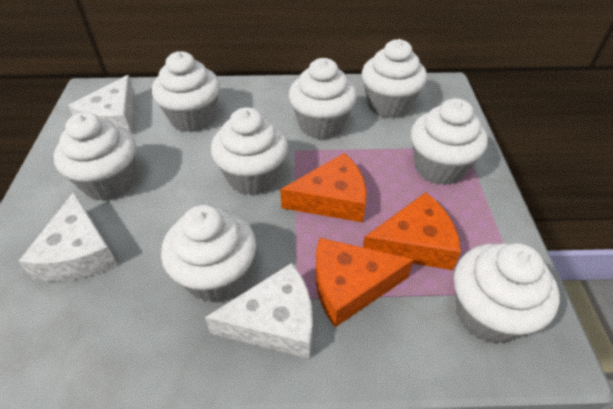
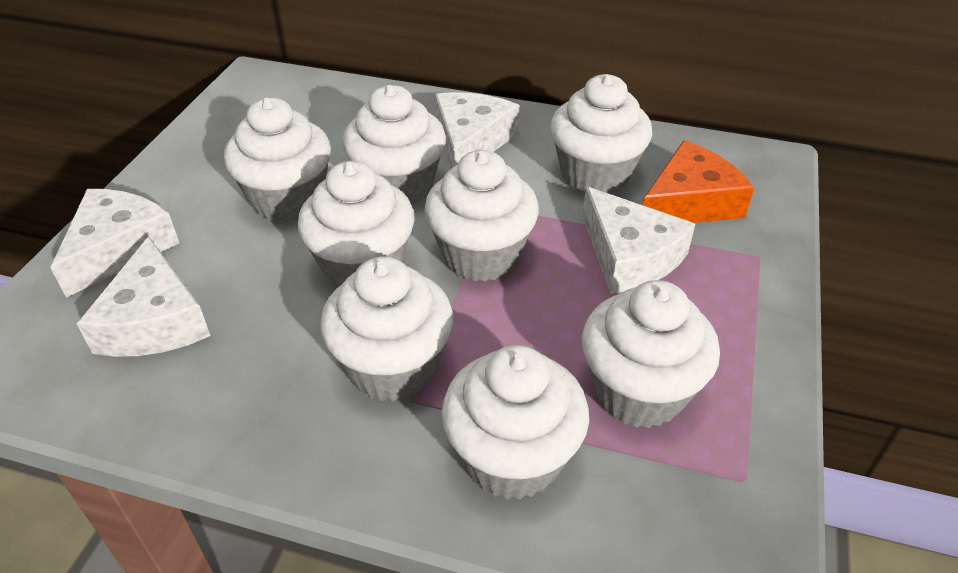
orange cheese: 3 -> 1
white cheese: 3 -> 4

